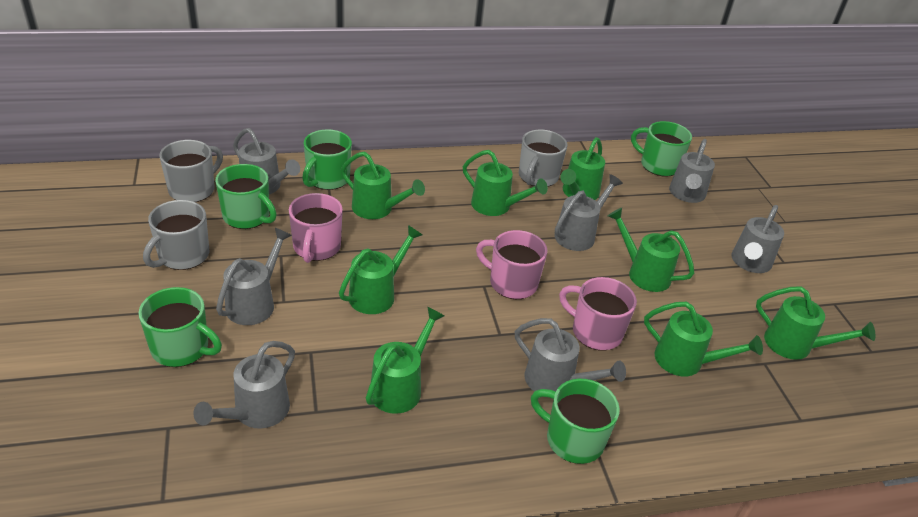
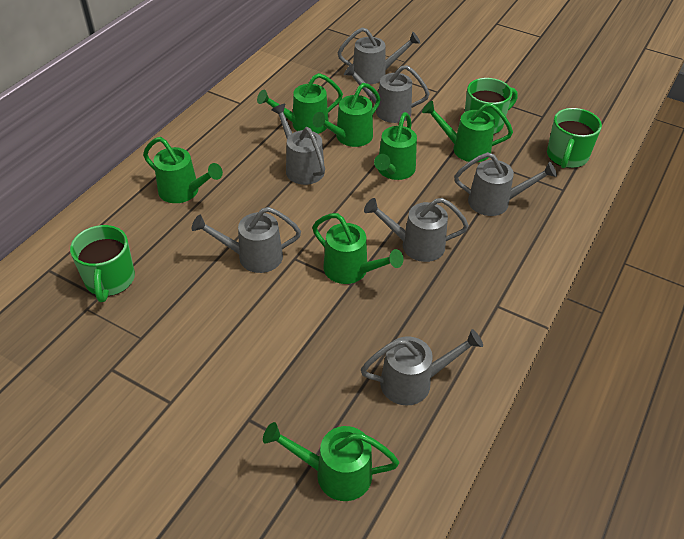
green mug: 5 -> 3
green watering can: 8 -> 7
grey mug: 3 -> 0
pink mug: 3 -> 0

